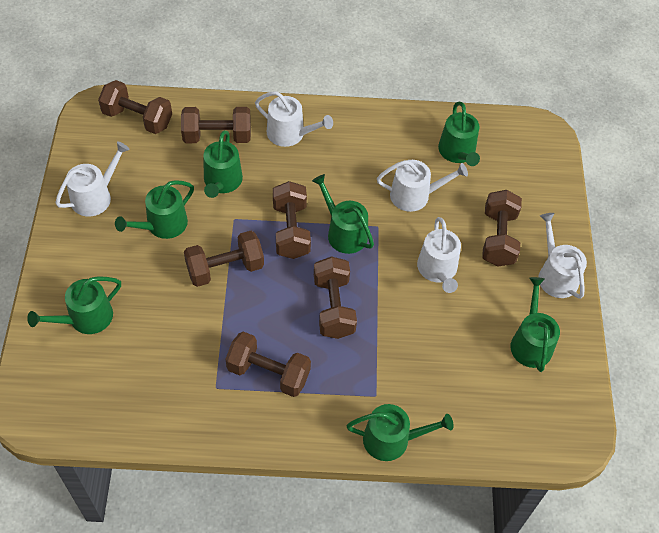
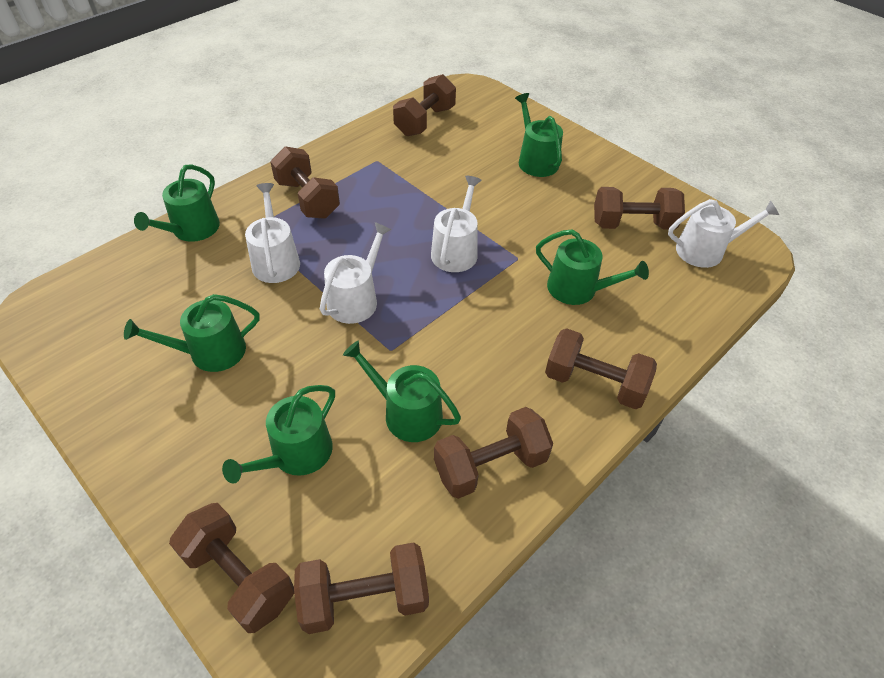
green watering can: 7 -> 6
white watering can: 5 -> 4

